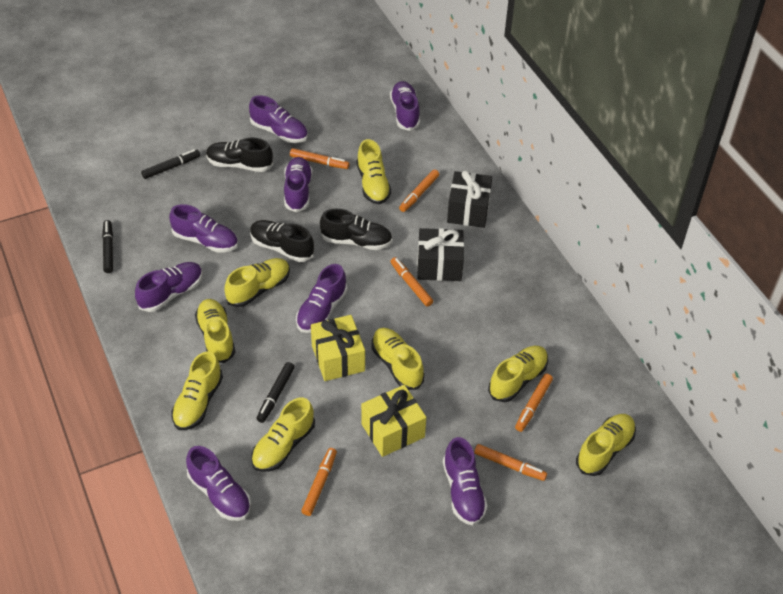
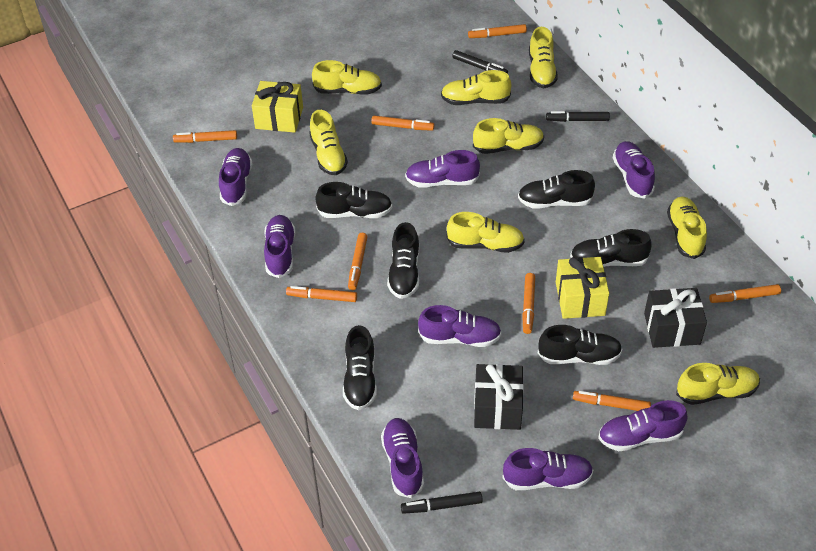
black shoe: 3 -> 6
orange marker: 6 -> 8

